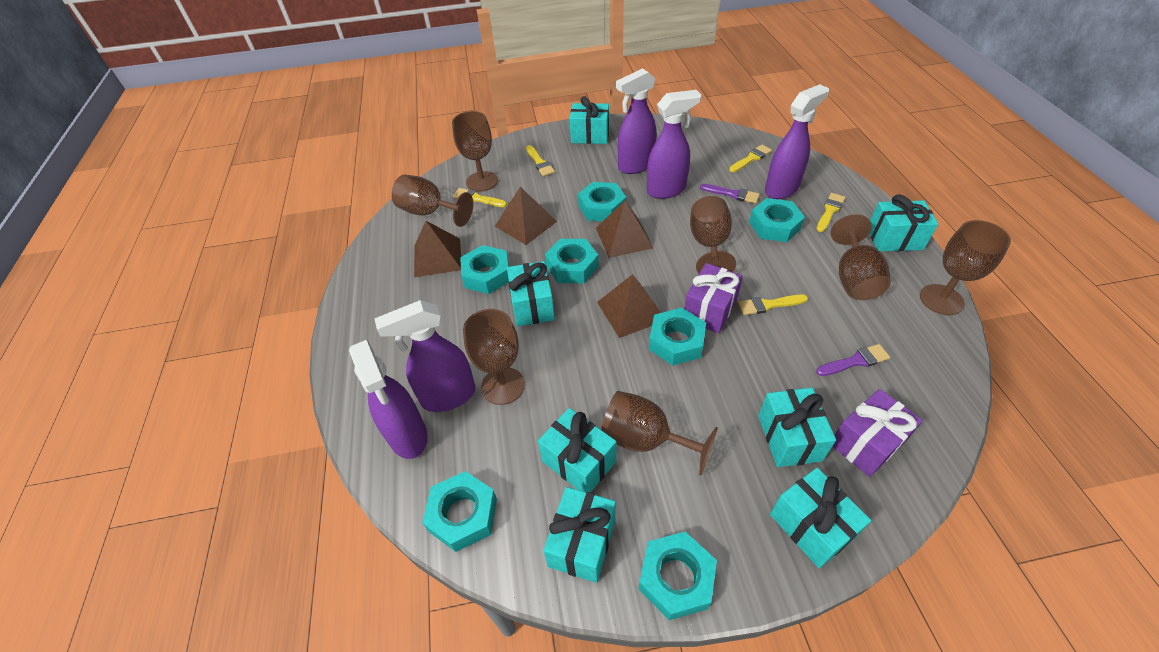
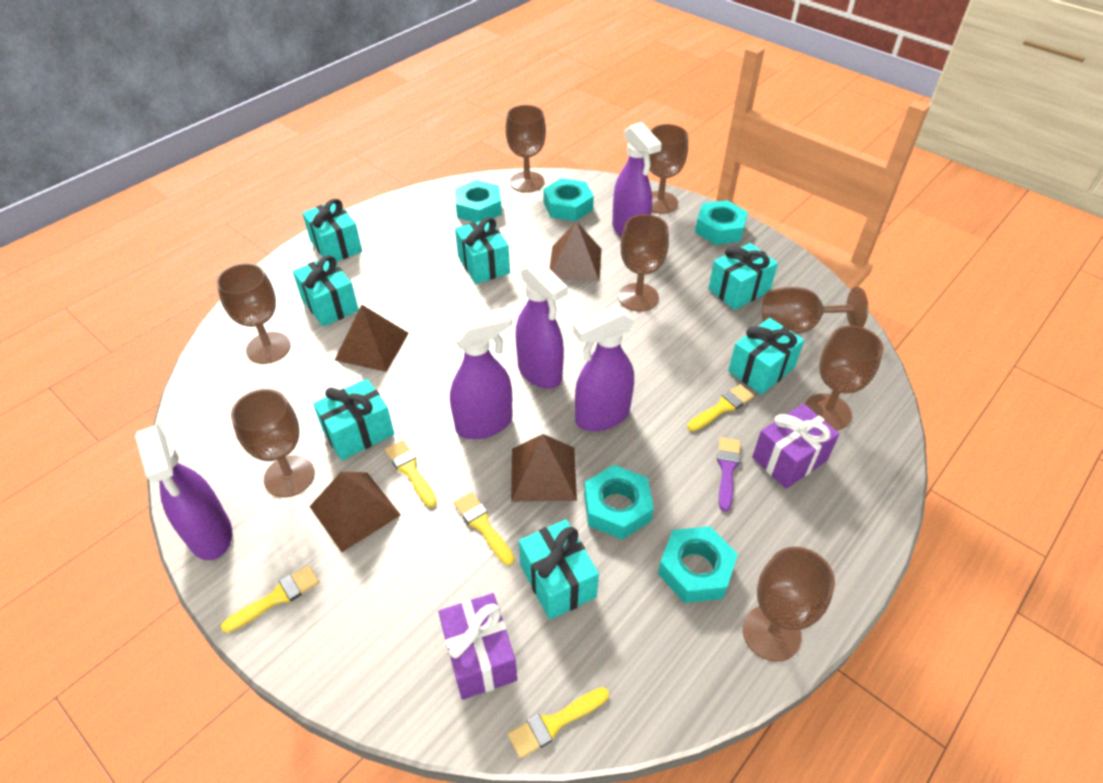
brown goblet: 7 -> 8
purple brush: 2 -> 1
turquoise nut: 7 -> 5

